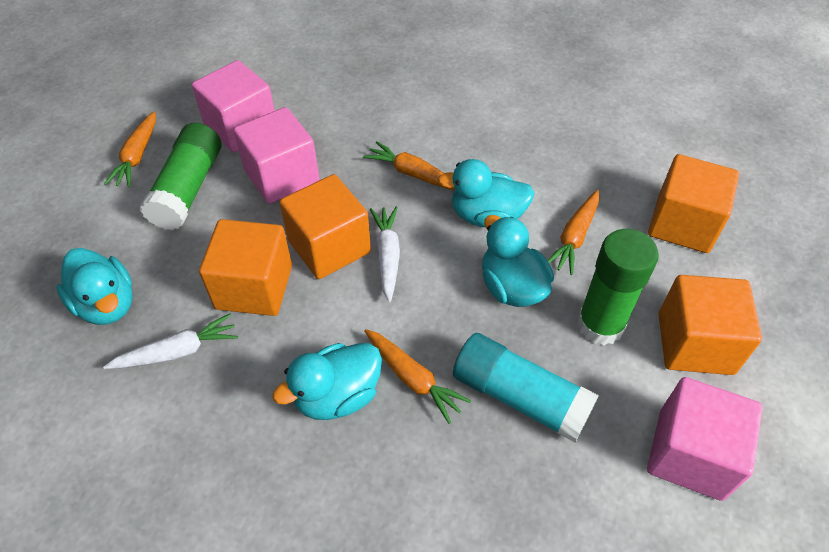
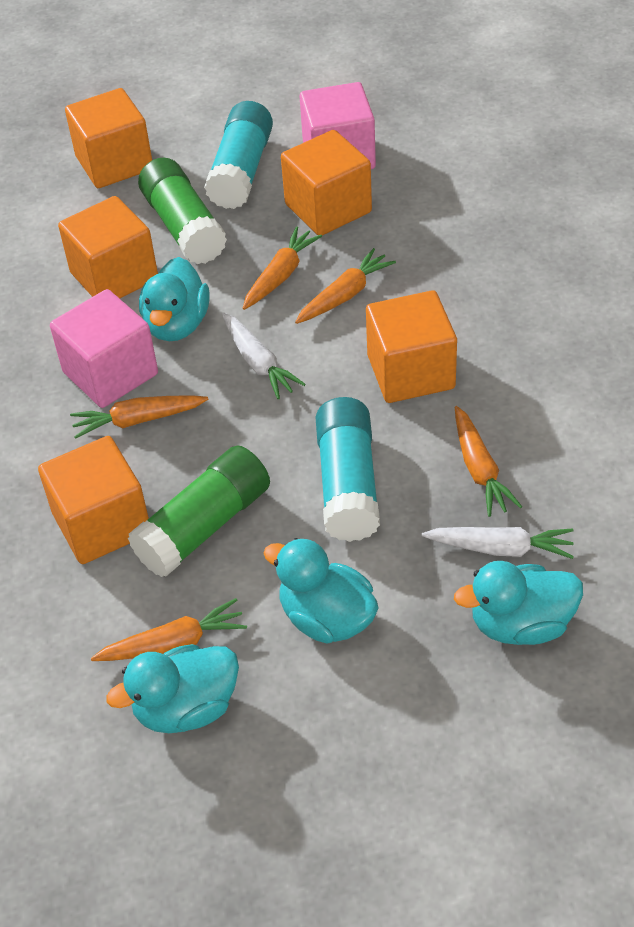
orange carrot: 4 -> 5
orange cube: 4 -> 5
pink cube: 3 -> 2
turquoise glue stick: 1 -> 2

